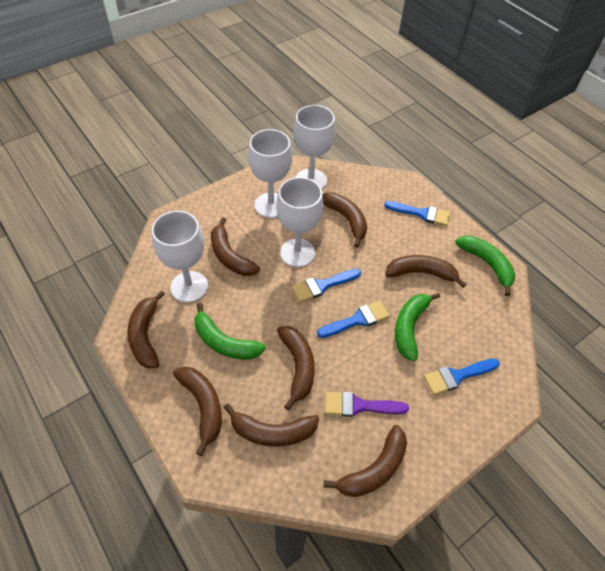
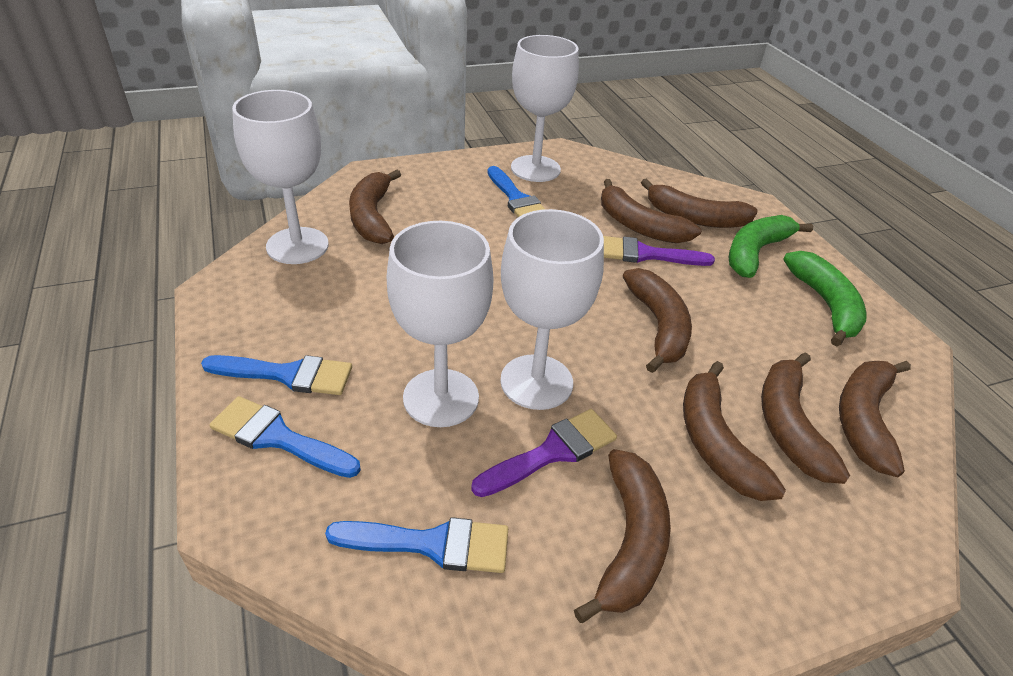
green banana: 3 -> 2
purple brush: 1 -> 2

